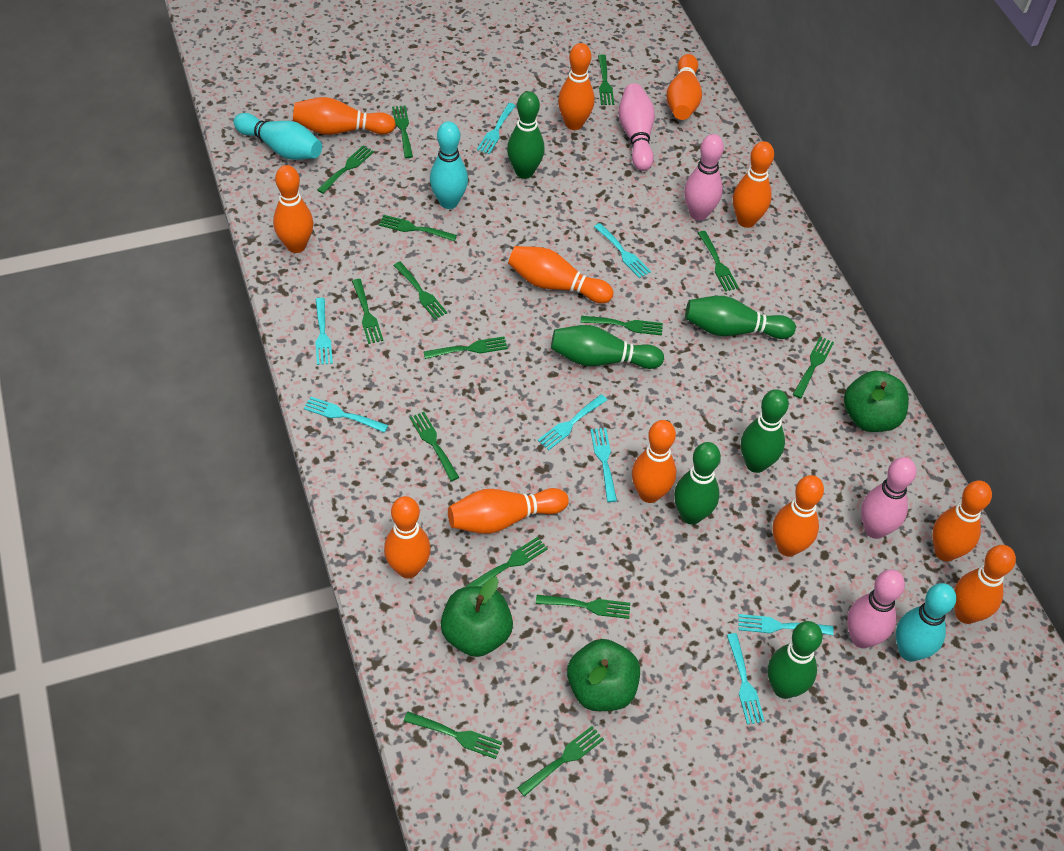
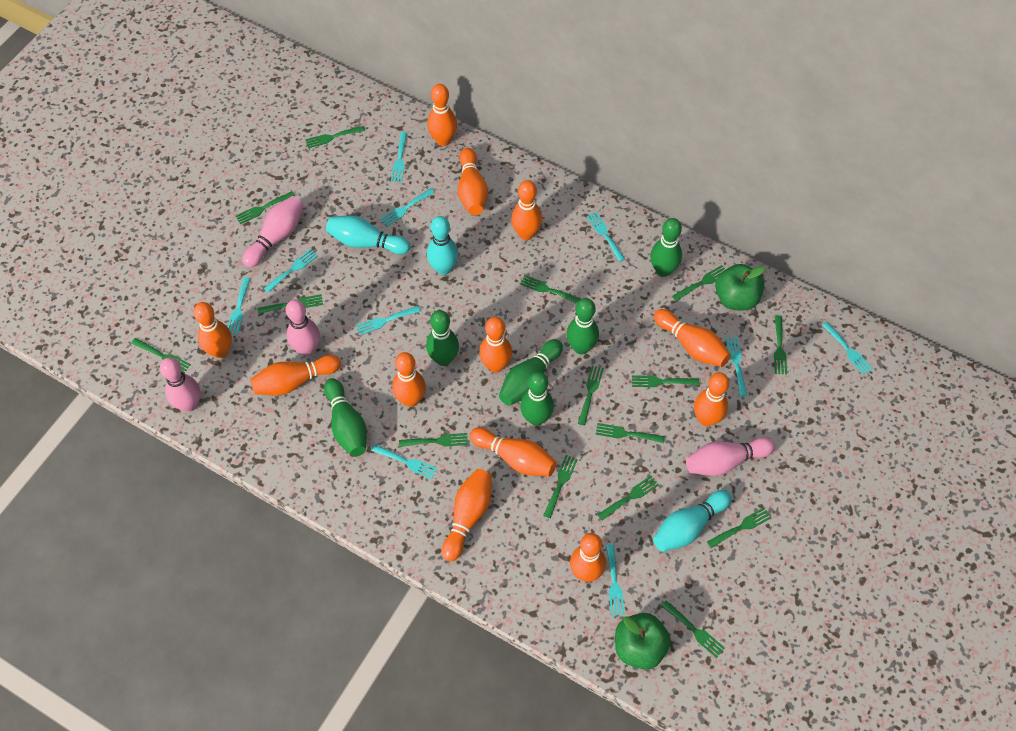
green apple: 3 -> 2
turquoise fork: 8 -> 10

